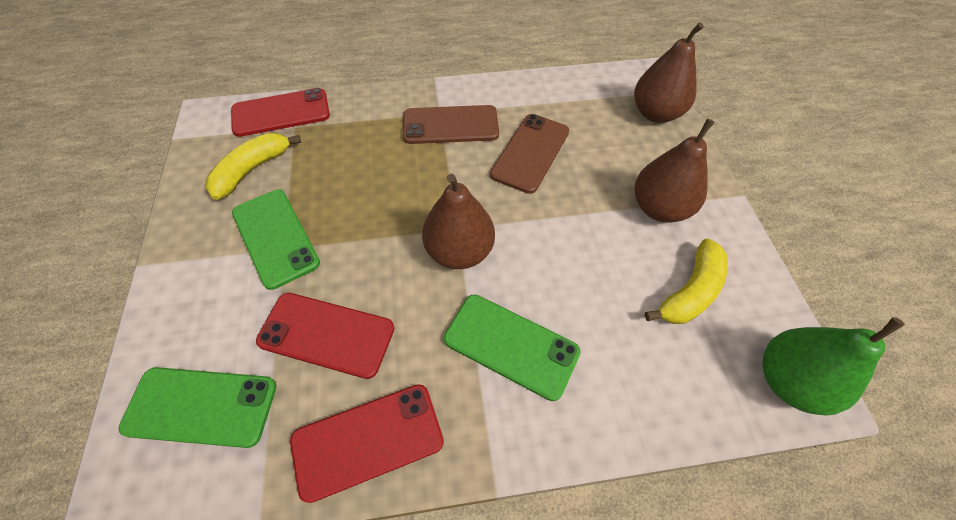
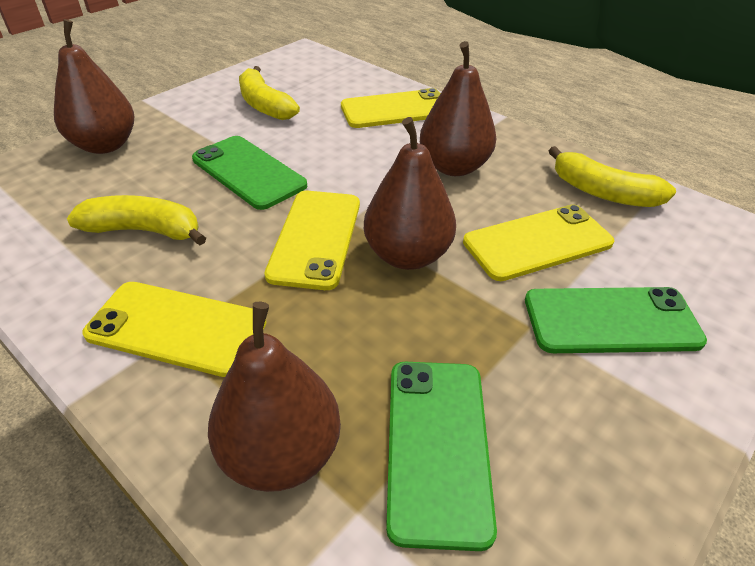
brown pear: 3 -> 4
brown phone: 2 -> 0
green pear: 1 -> 0
red phone: 3 -> 0
yellow banana: 2 -> 3
yellow phone: 0 -> 4

